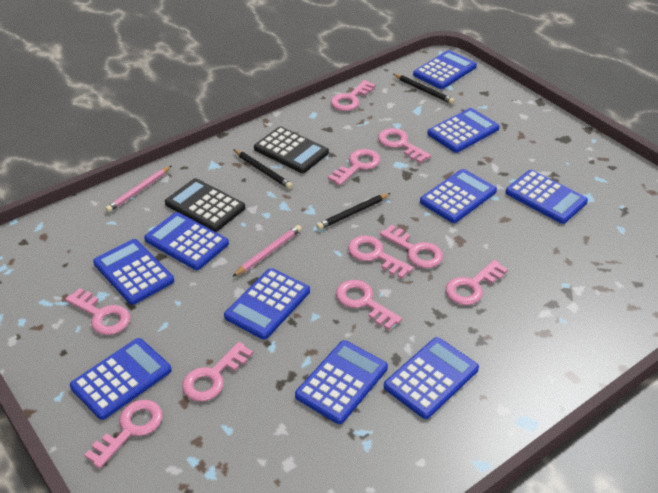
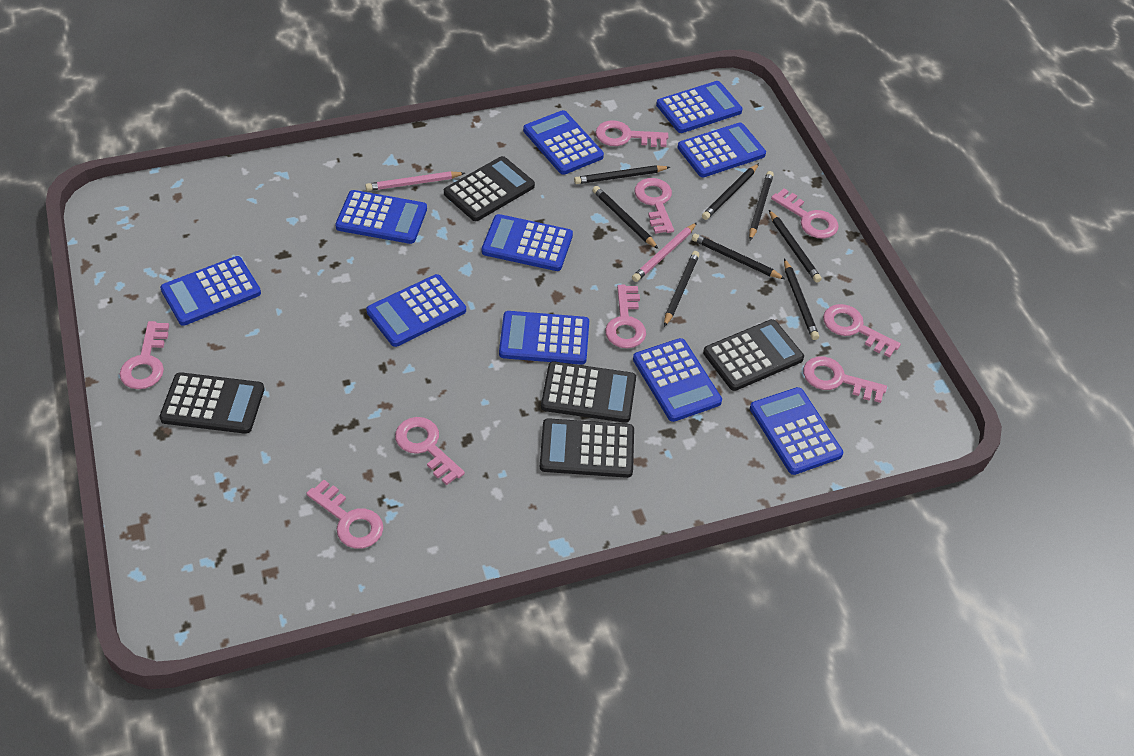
black calculator: 2 -> 5
black pencil: 3 -> 8
pink key: 10 -> 9

